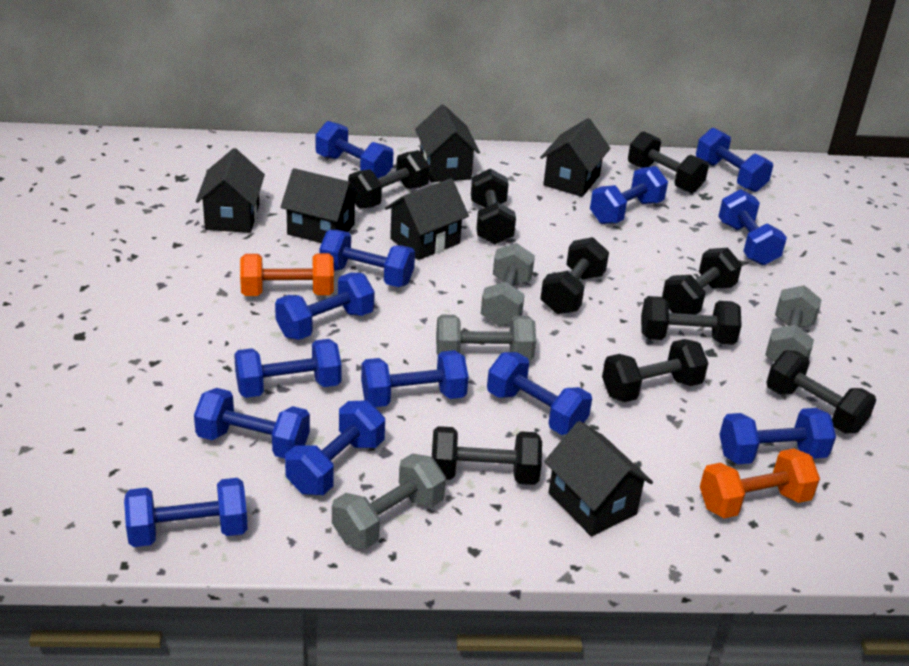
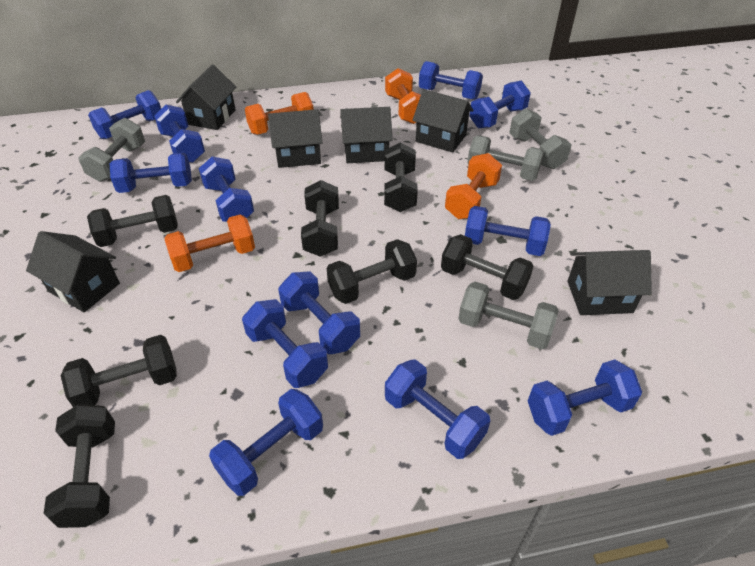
black dumbbell: 9 -> 7
blue dumbbell: 13 -> 12
orange dumbbell: 2 -> 4

